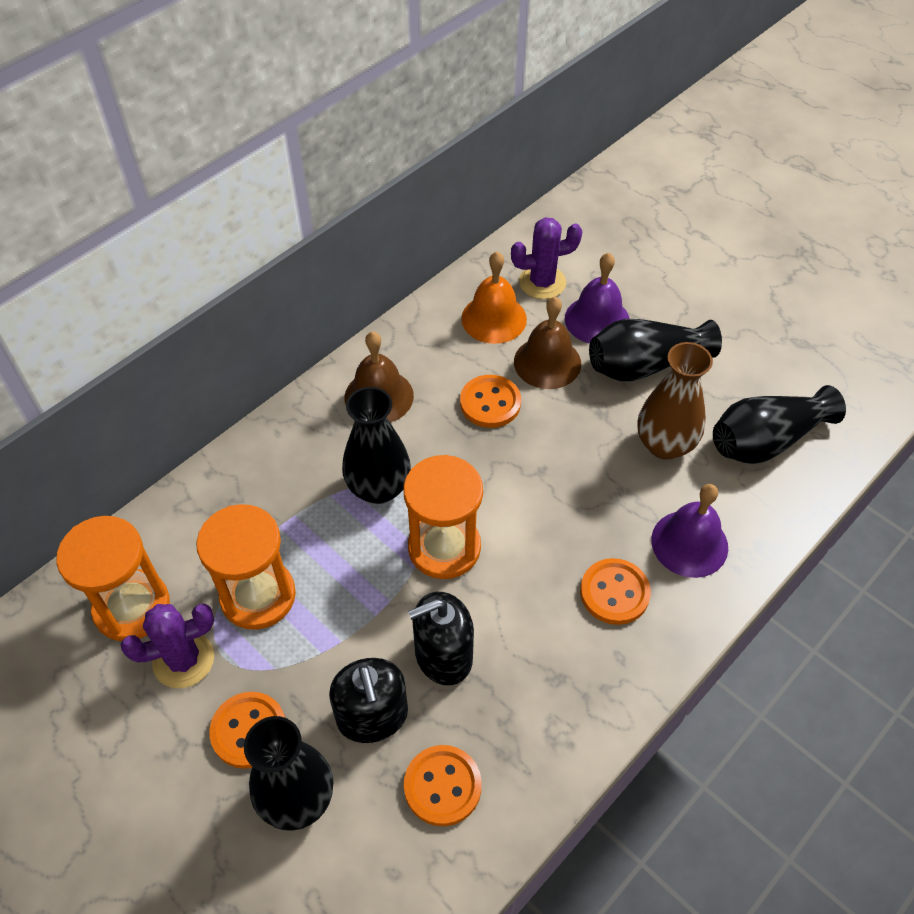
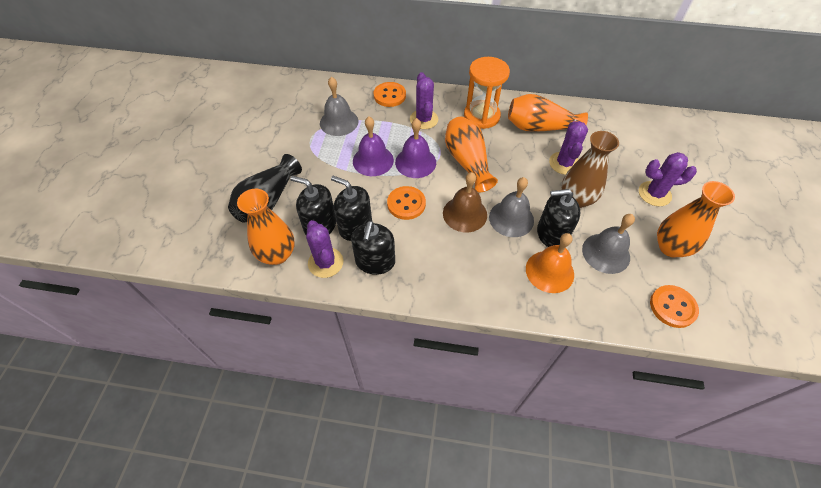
black soap dispenser: 2 -> 4
black vase: 4 -> 1
brown bell: 2 -> 1
grey bell: 0 -> 3
orange button: 4 -> 3
orange hourglass: 3 -> 1
orange vase: 0 -> 4
purple cactus: 2 -> 4

